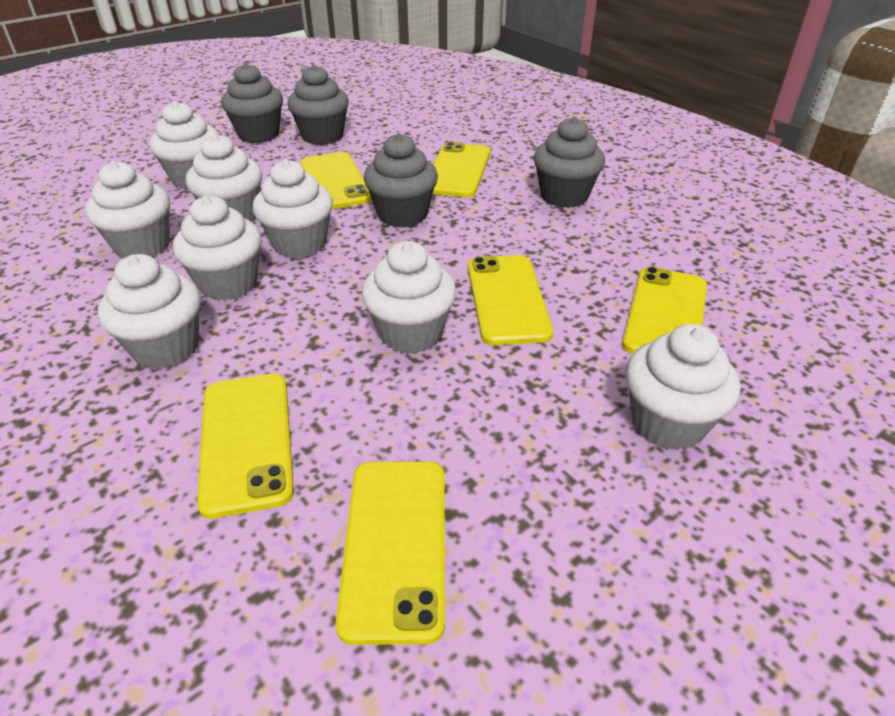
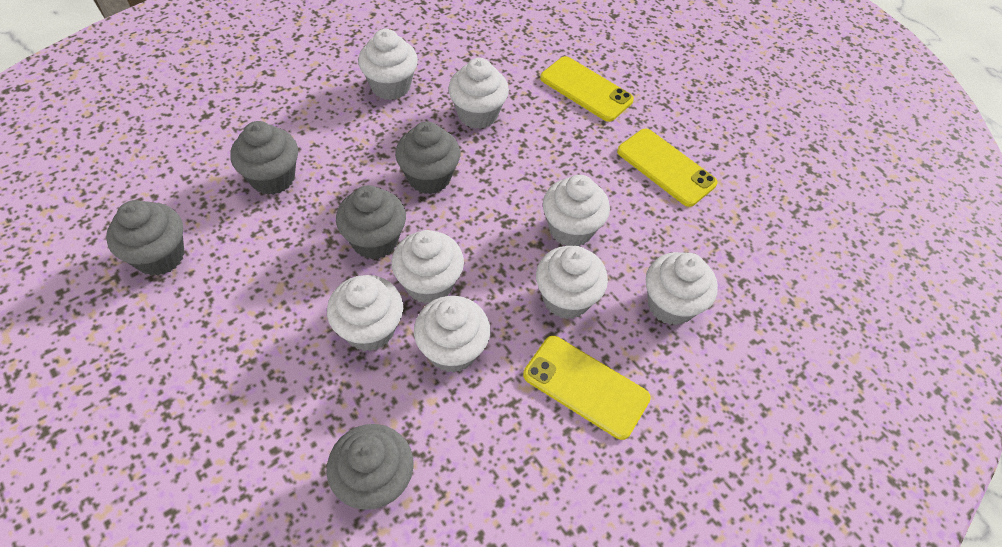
grey cupcake: 4 -> 5
yellow phone: 6 -> 3

